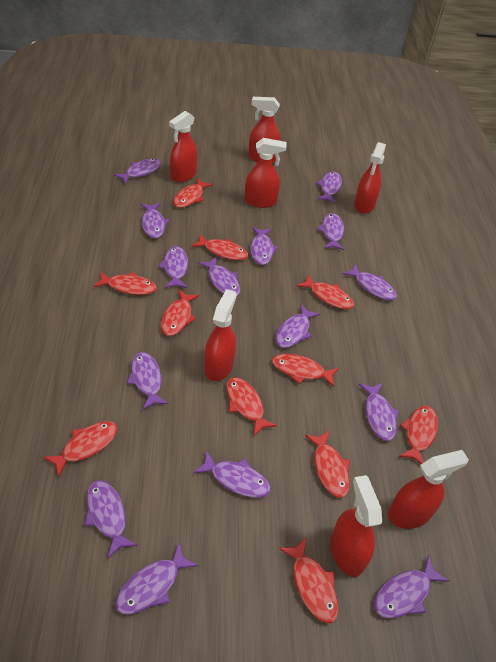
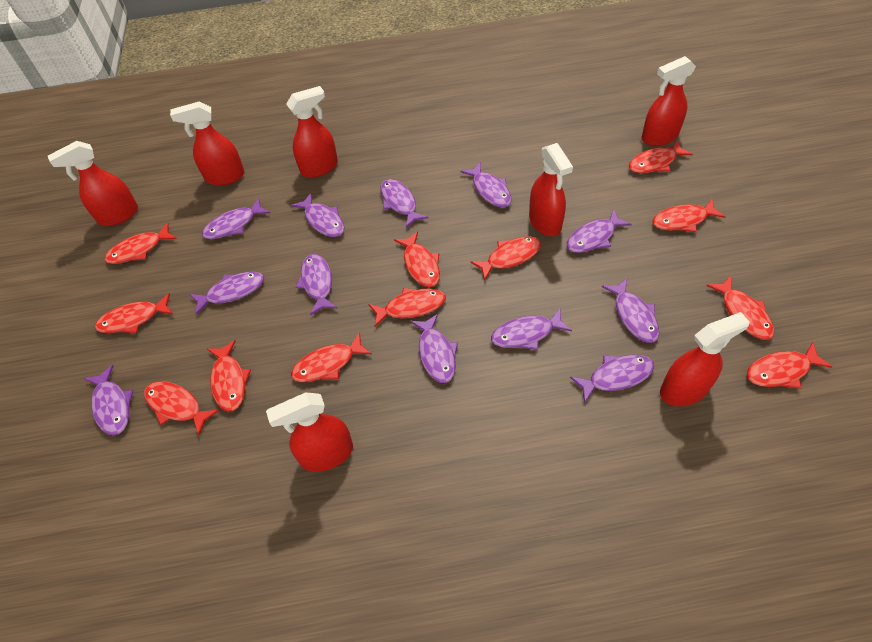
purple fish: 15 -> 12
red fish: 11 -> 12

